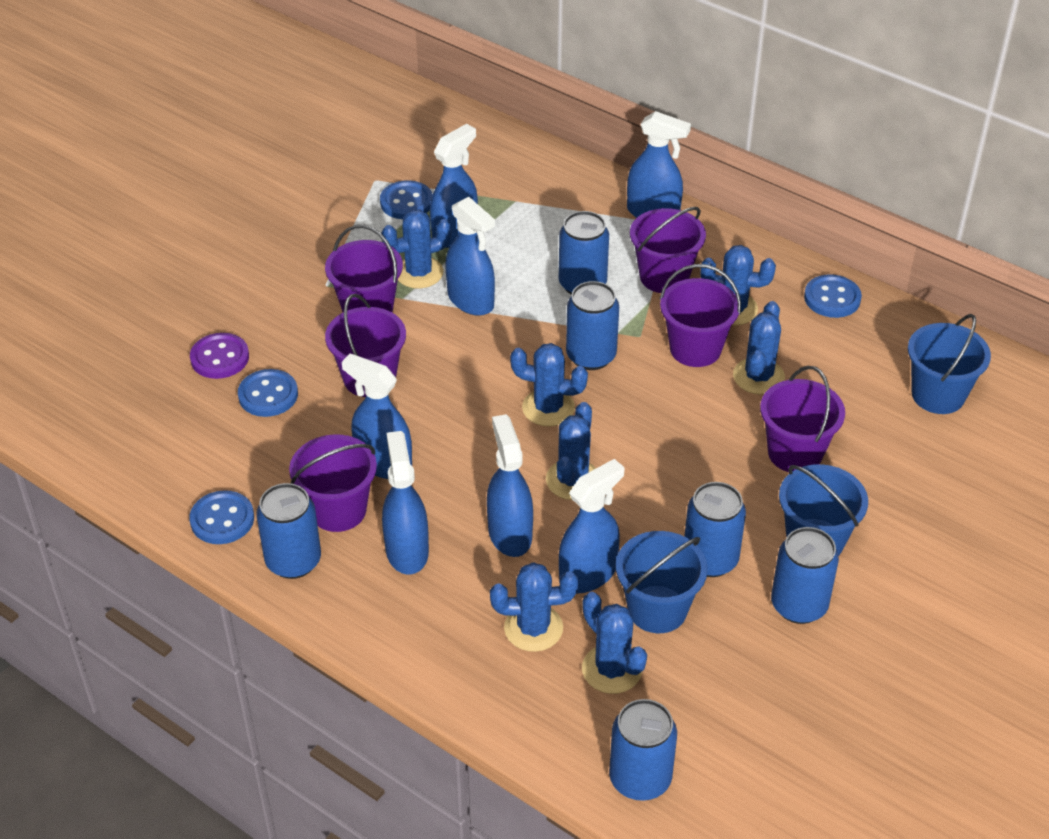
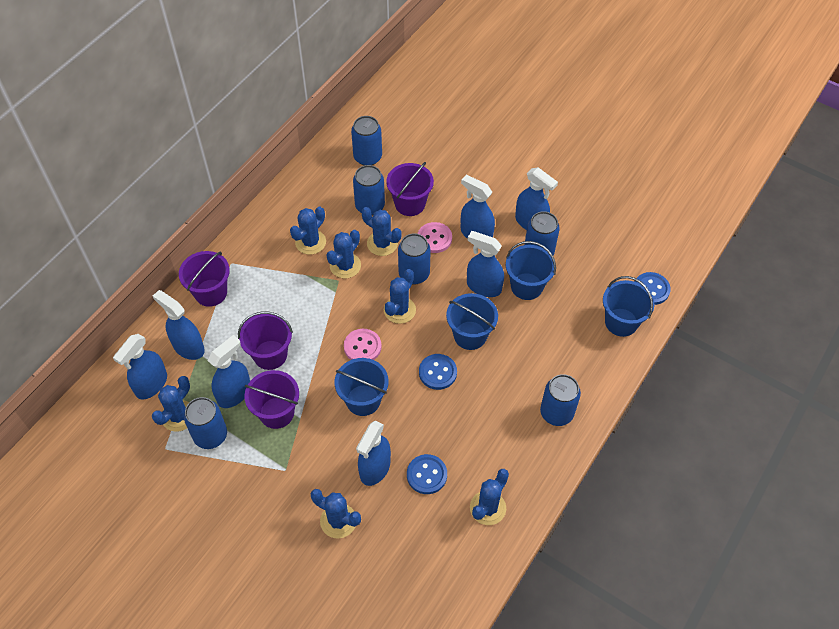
blue bucket: 3 -> 4
blue button: 4 -> 3
pink button: 0 -> 2
purple bucket: 6 -> 4
purple button: 1 -> 0

